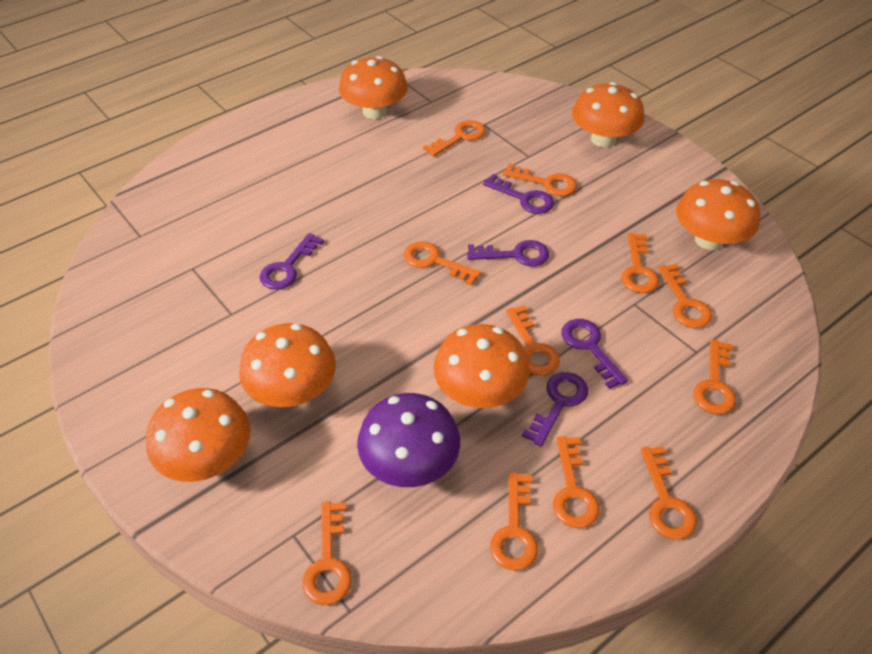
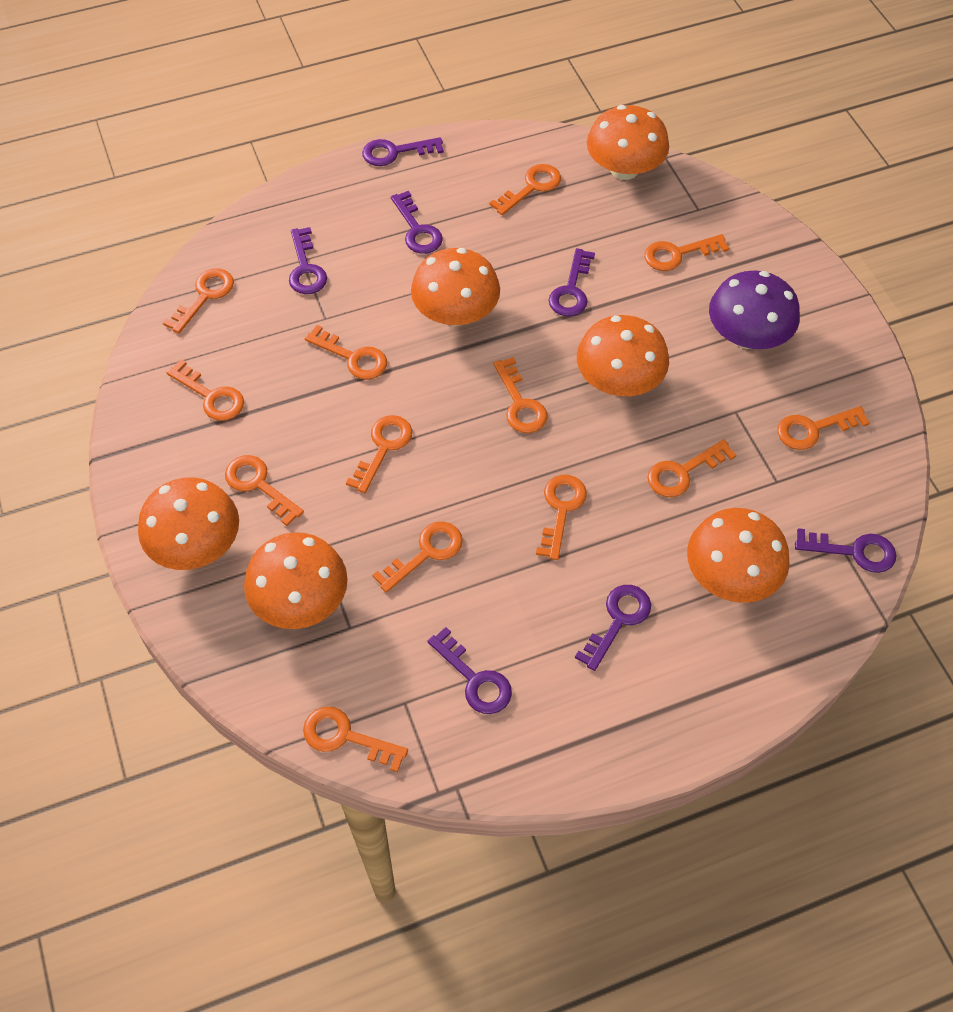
orange key: 11 -> 13
purple key: 5 -> 7

